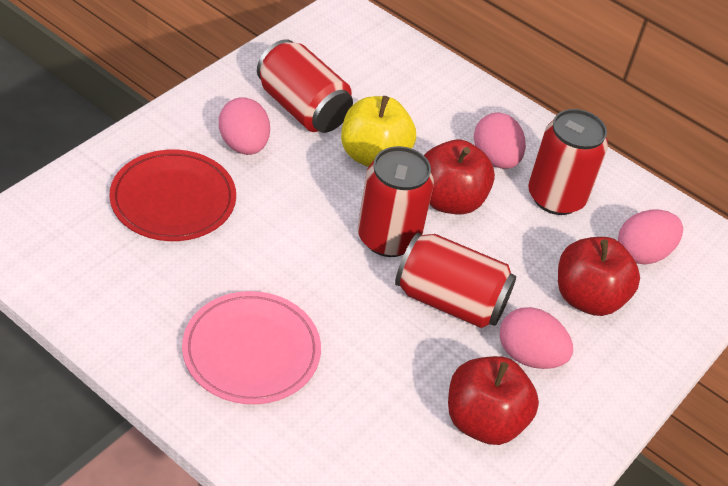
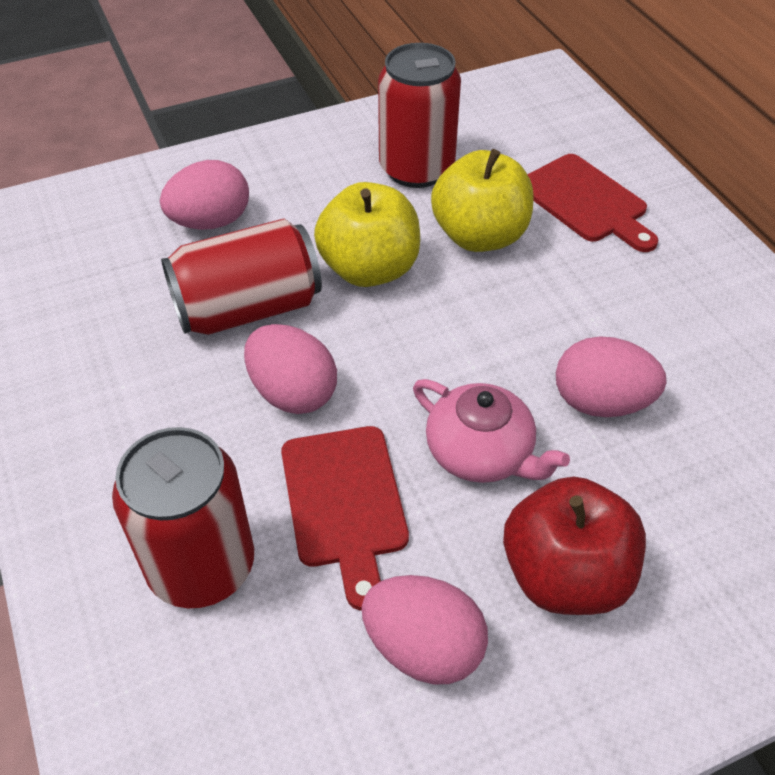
pink plate: 1 -> 0
pink teapot: 0 -> 1
red apple: 3 -> 1
red can: 4 -> 3
red cutting board: 0 -> 2
red plate: 1 -> 0
yellow apple: 1 -> 2

